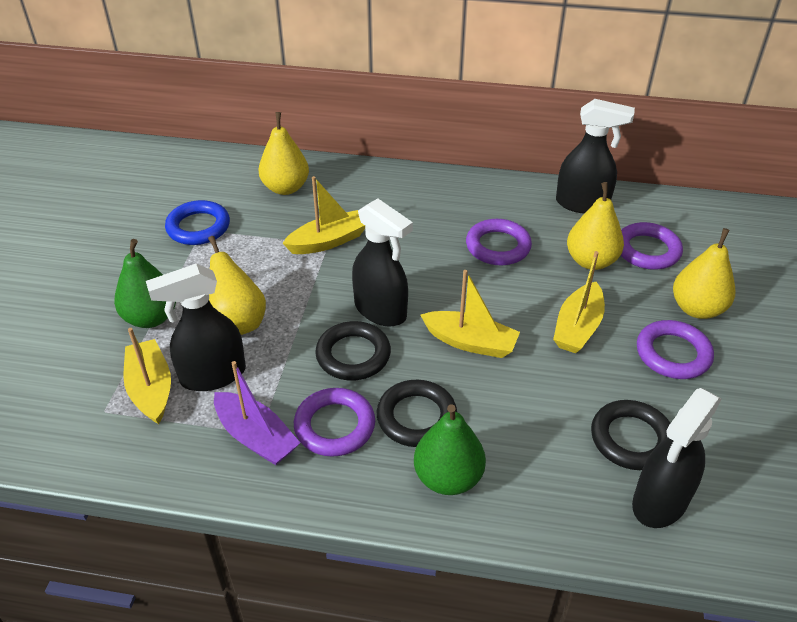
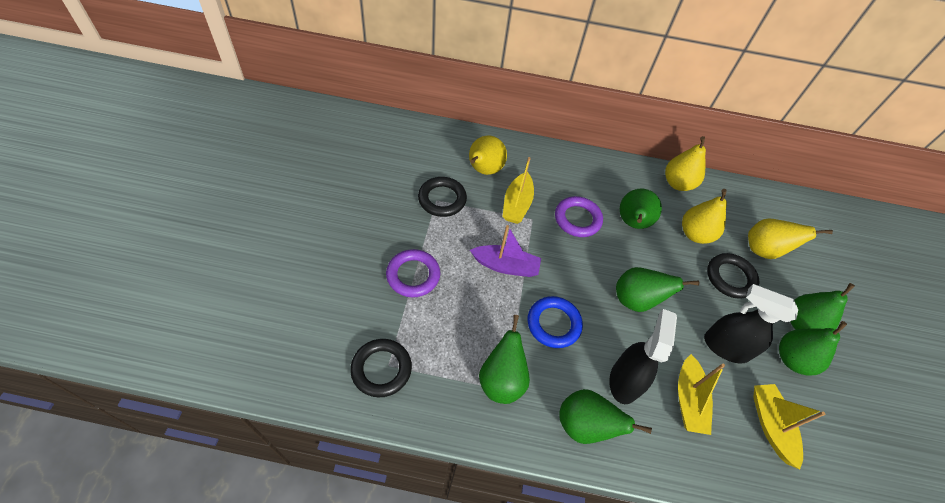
black spray bottle: 4 -> 2
green pear: 2 -> 6
purple ring: 4 -> 2
yellow boat: 4 -> 3

